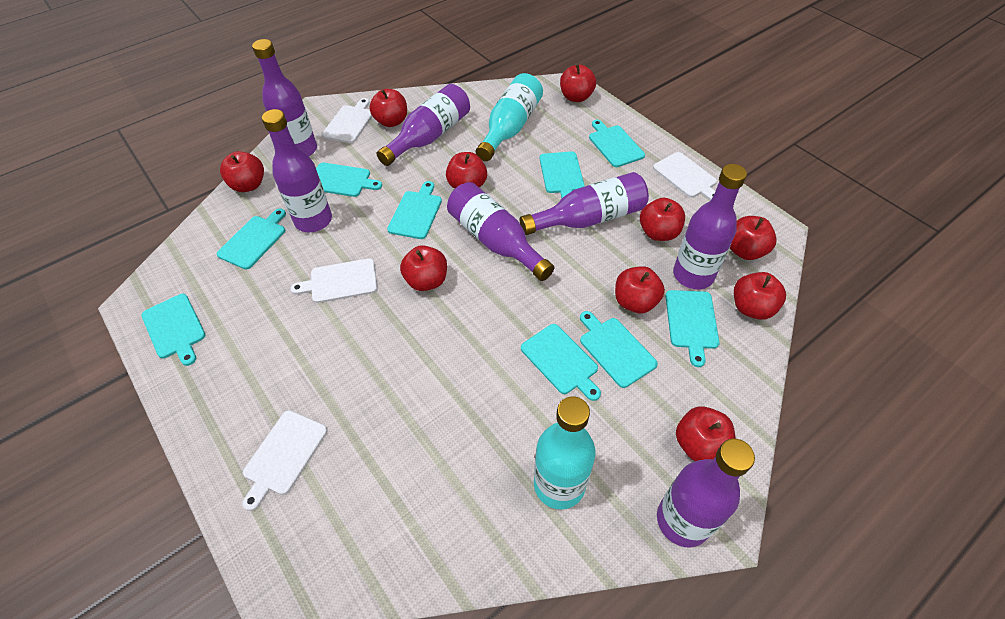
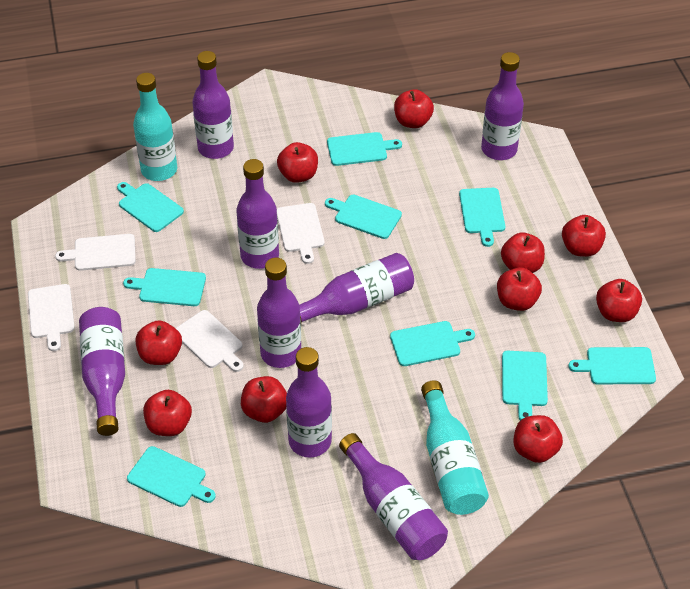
purple bottle: 7 -> 8

